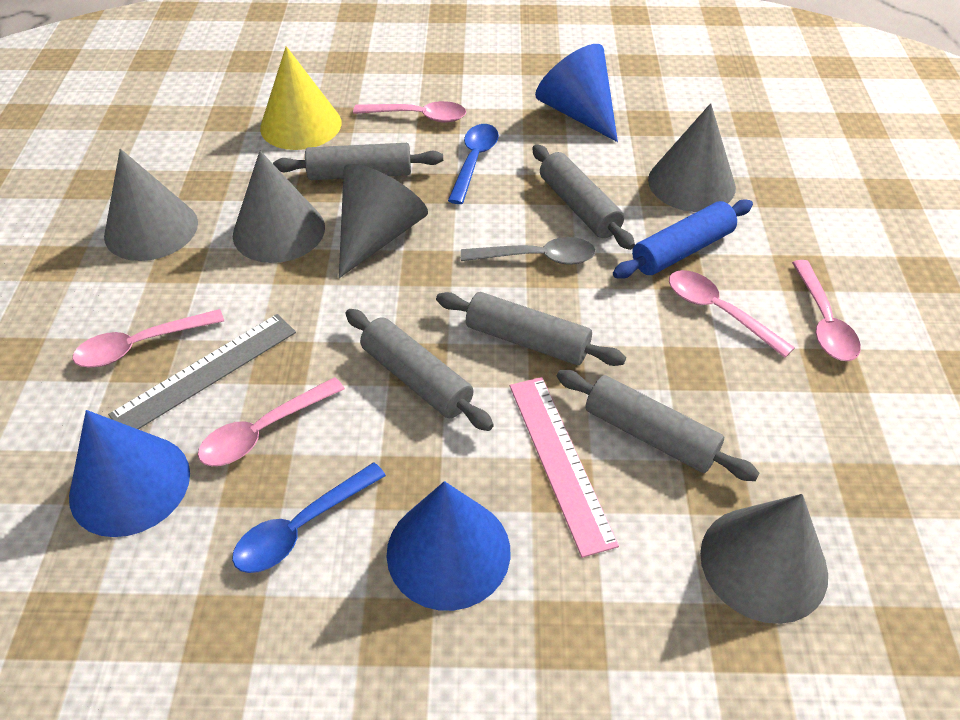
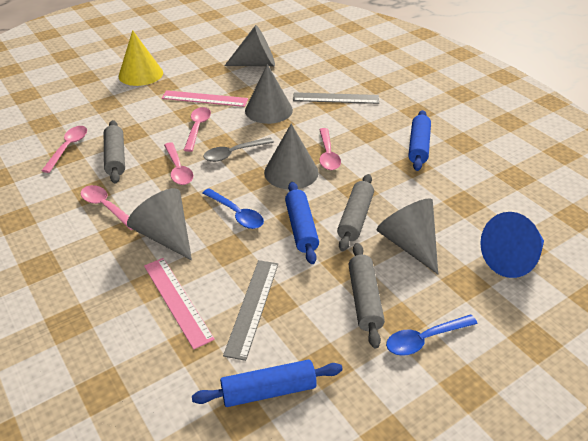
blue cone: 3 -> 1
blue rolling pin: 1 -> 3
grey rolling pin: 5 -> 3
grey ruler: 1 -> 2
pink ruler: 1 -> 2

